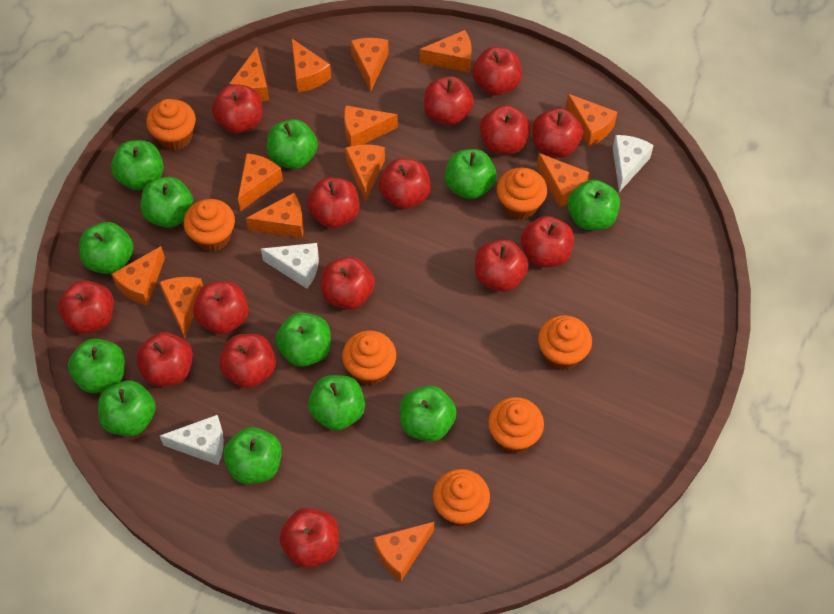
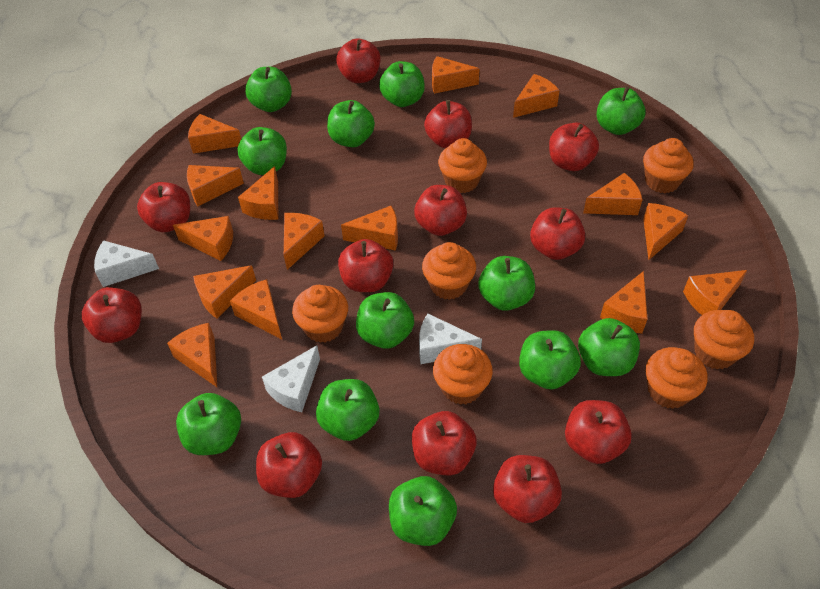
orange cheese: 13 -> 15
red apple: 15 -> 12

